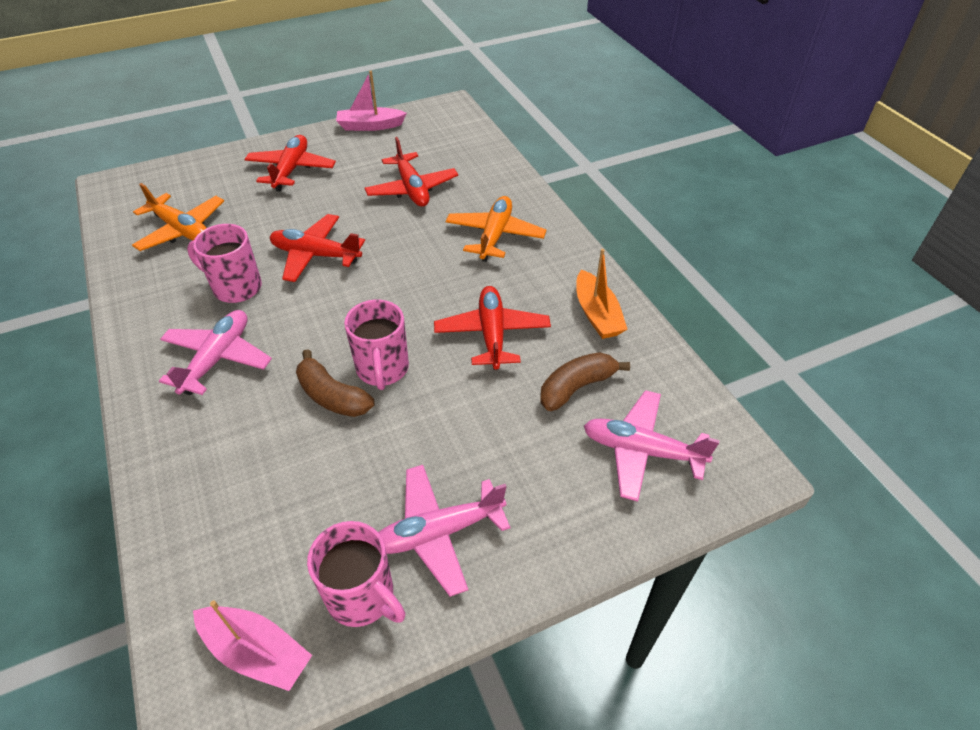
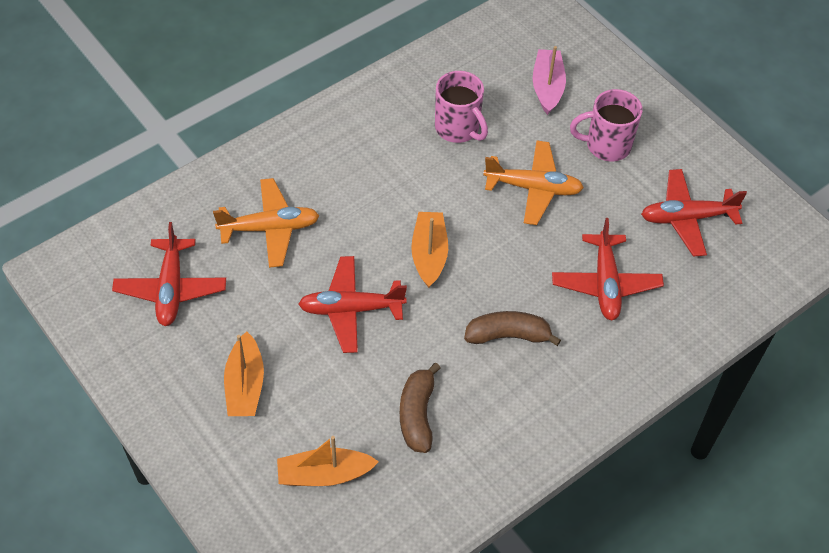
orange boat: 1 -> 3
pink boat: 2 -> 1
pink mug: 3 -> 2
pink plane: 3 -> 0

